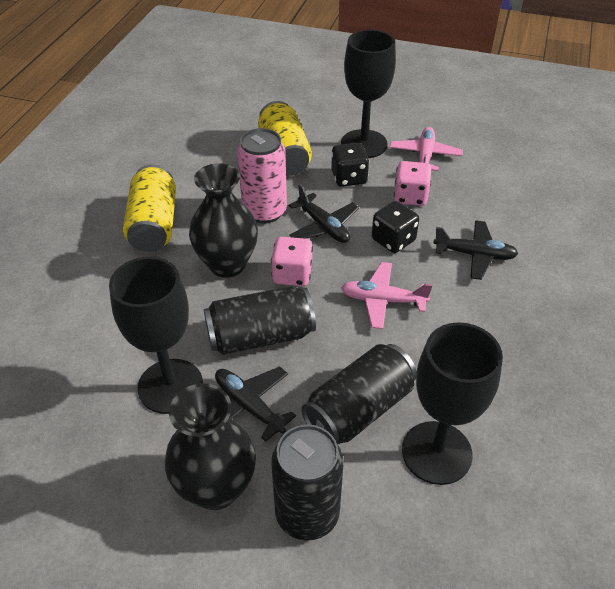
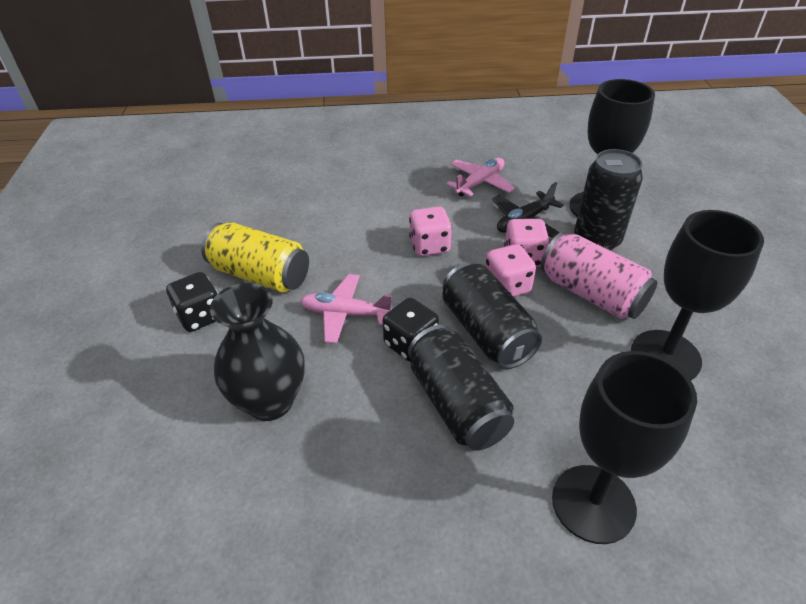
black plane: 3 -> 1
black vase: 2 -> 1
pink dice: 2 -> 3
yellow can: 2 -> 1

